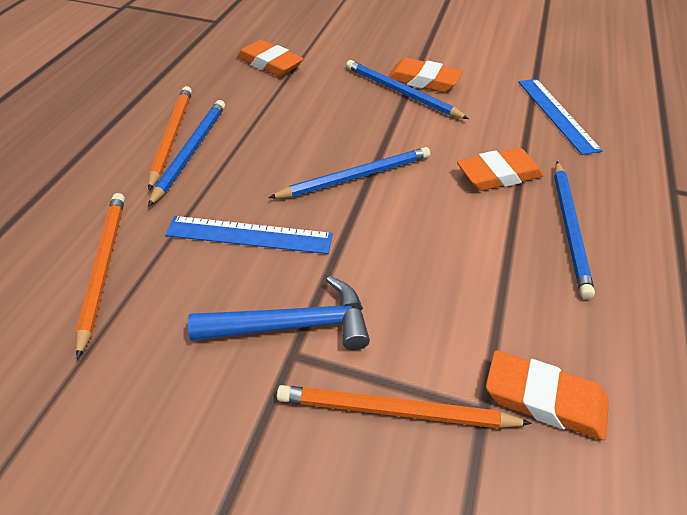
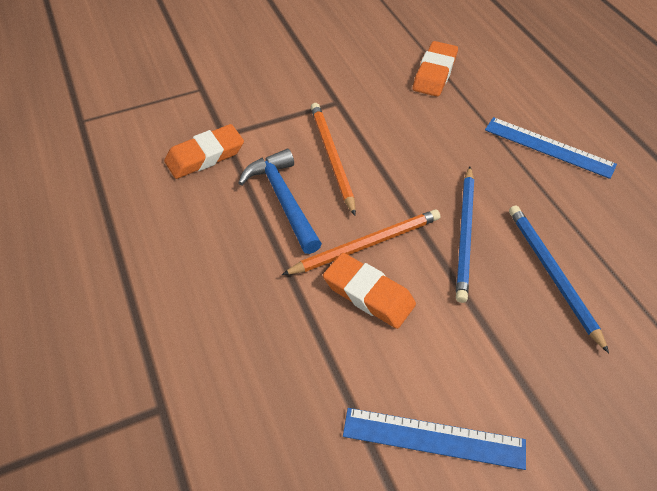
blue pencil: 4 -> 2
orange eraser: 4 -> 3
orange pencil: 3 -> 2

